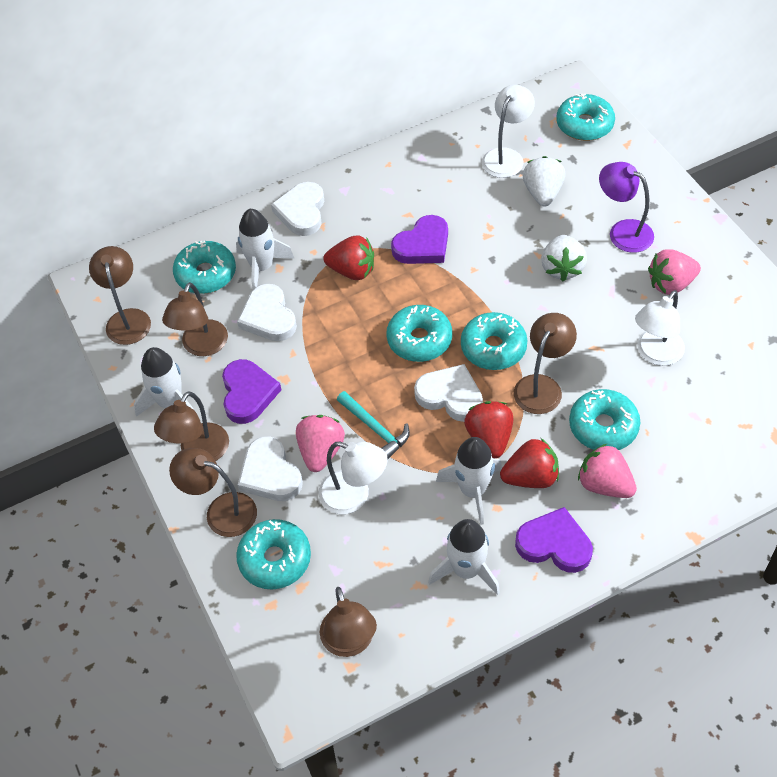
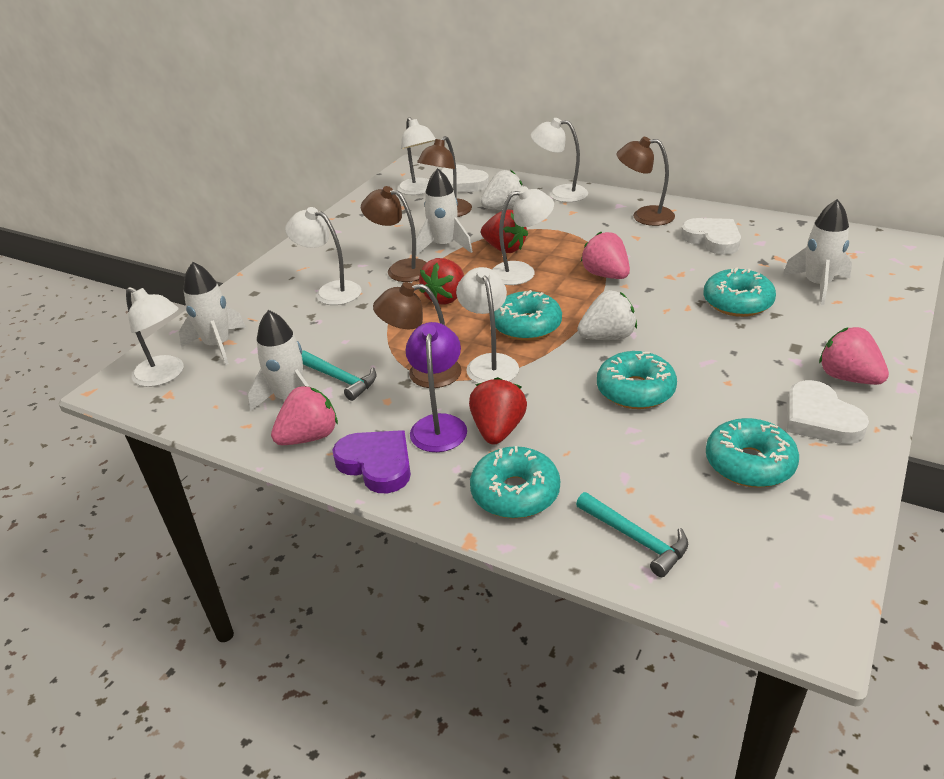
brown lamp: 6 -> 4
purple heart: 3 -> 1
turquoise donut: 6 -> 5
turquoise hammer: 1 -> 2
white heart: 4 -> 3
white lamp: 3 -> 6

